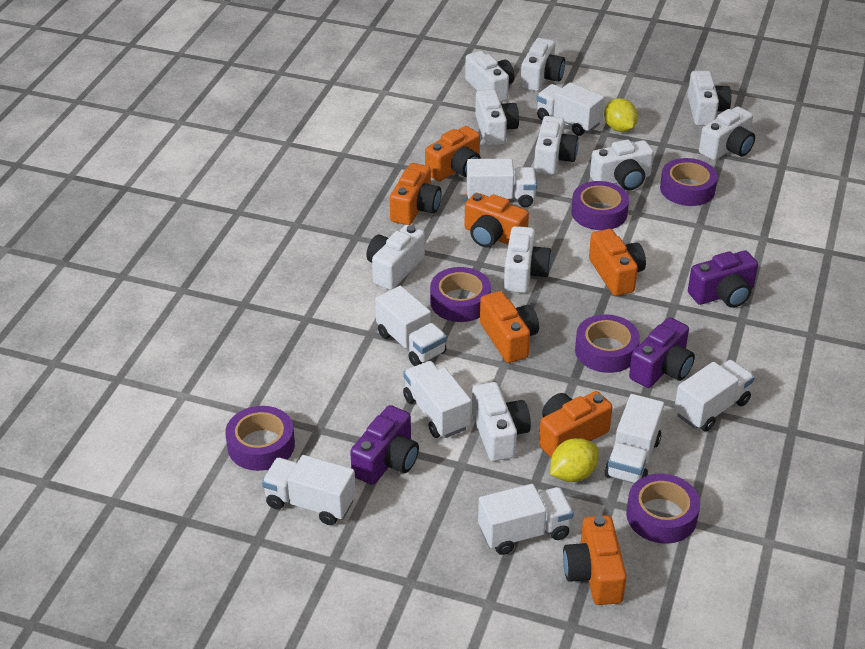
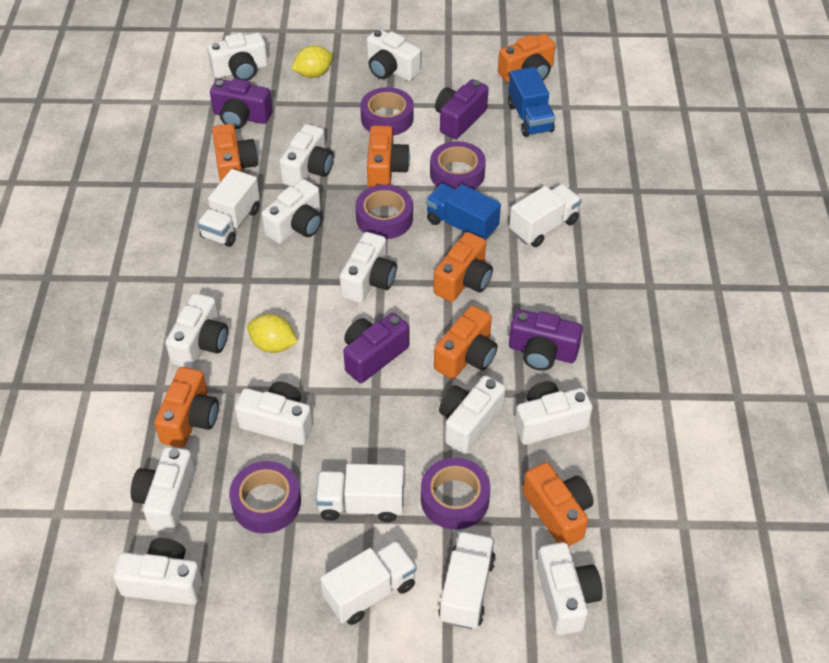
blue truck: 0 -> 2
purple camera: 3 -> 4
purple tape: 6 -> 5
white camera: 10 -> 12
white truck: 8 -> 5

